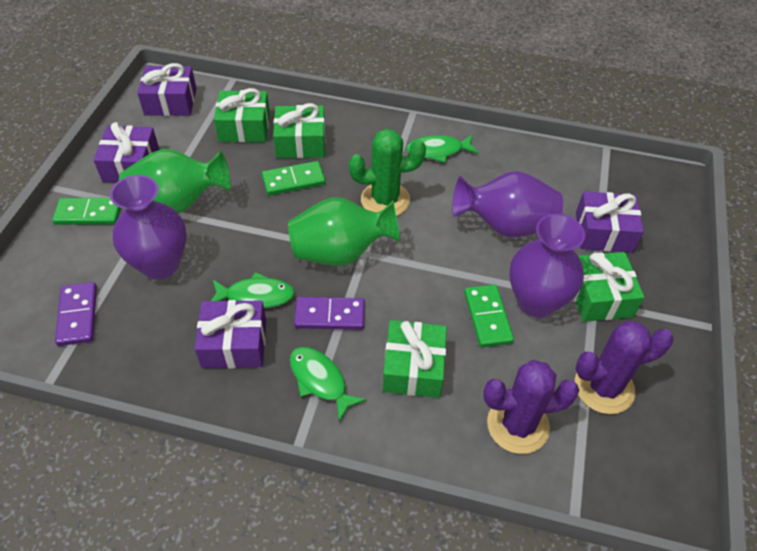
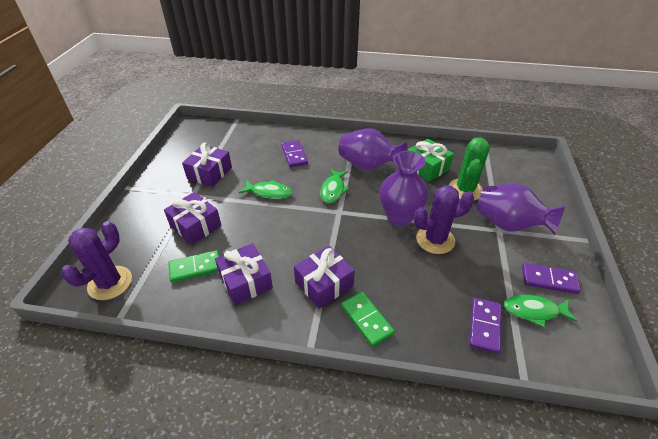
green domino: 3 -> 2
green gift: 4 -> 1
green vase: 2 -> 0
purple domino: 2 -> 3

